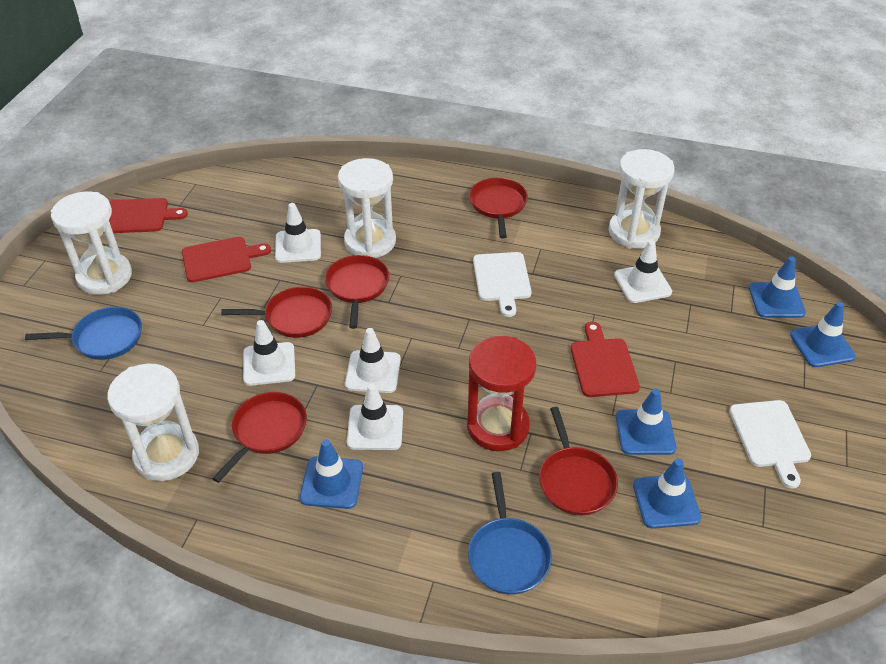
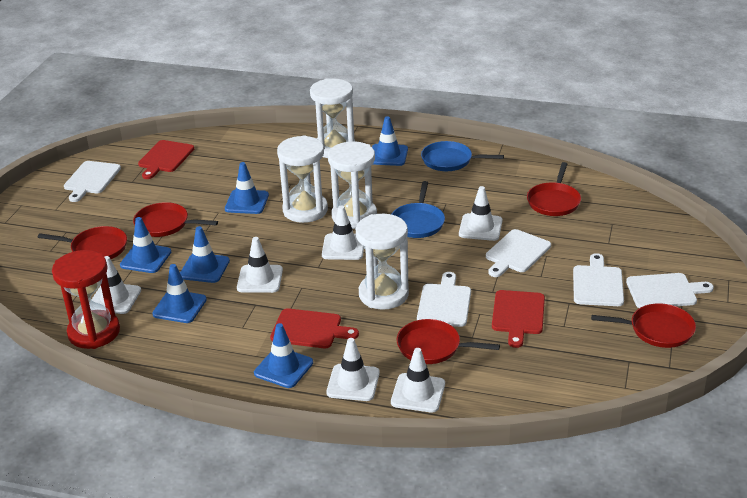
blue traffic cone: 5 -> 6
white cutting board: 2 -> 5
white traffic cone: 5 -> 6

